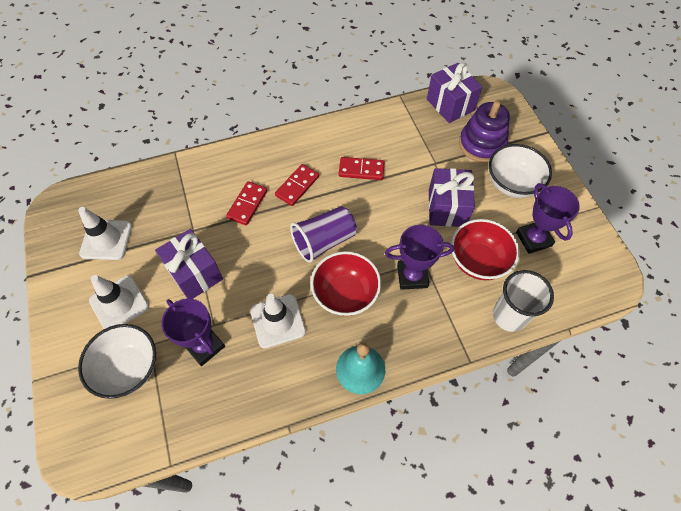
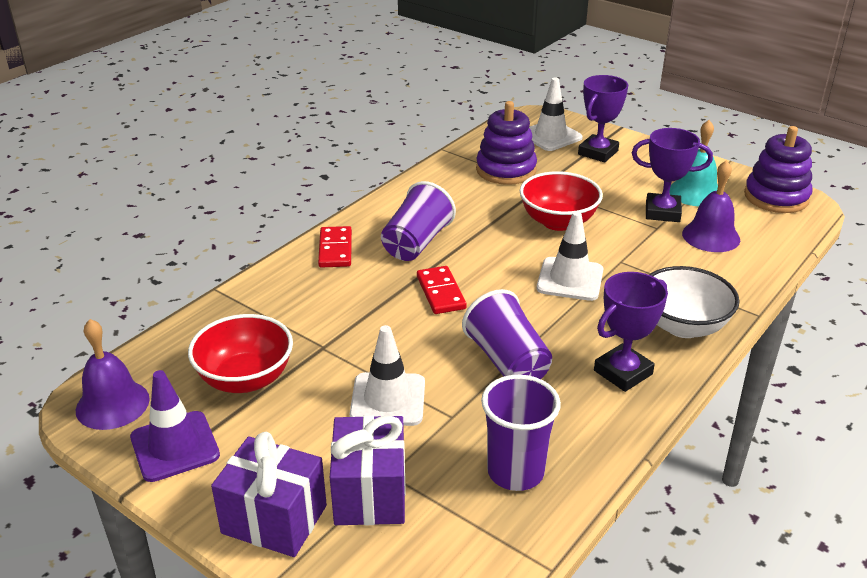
purple bell: 0 -> 2
purple cup: 1 -> 3
purple gift: 3 -> 2
purple stacking toy: 1 -> 2
purple traffic cone: 0 -> 1
red domino: 3 -> 2
white bowl: 2 -> 1
white cup: 1 -> 0

